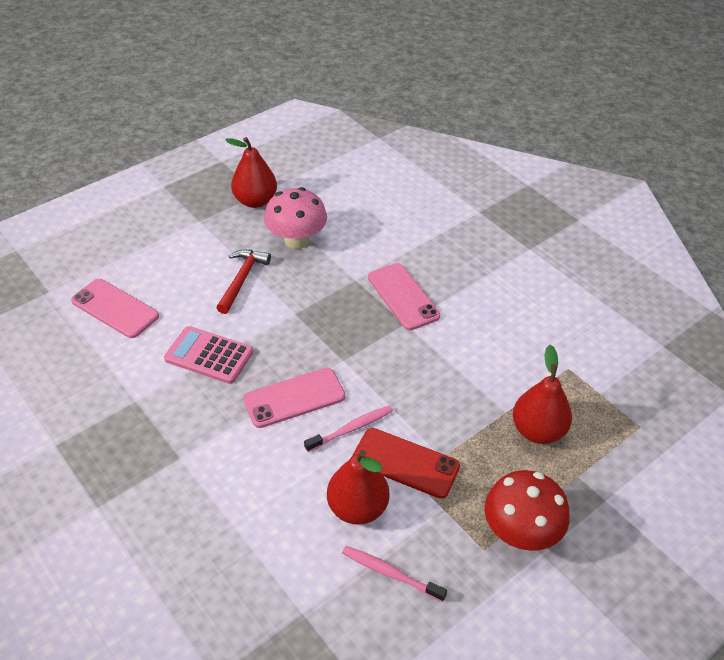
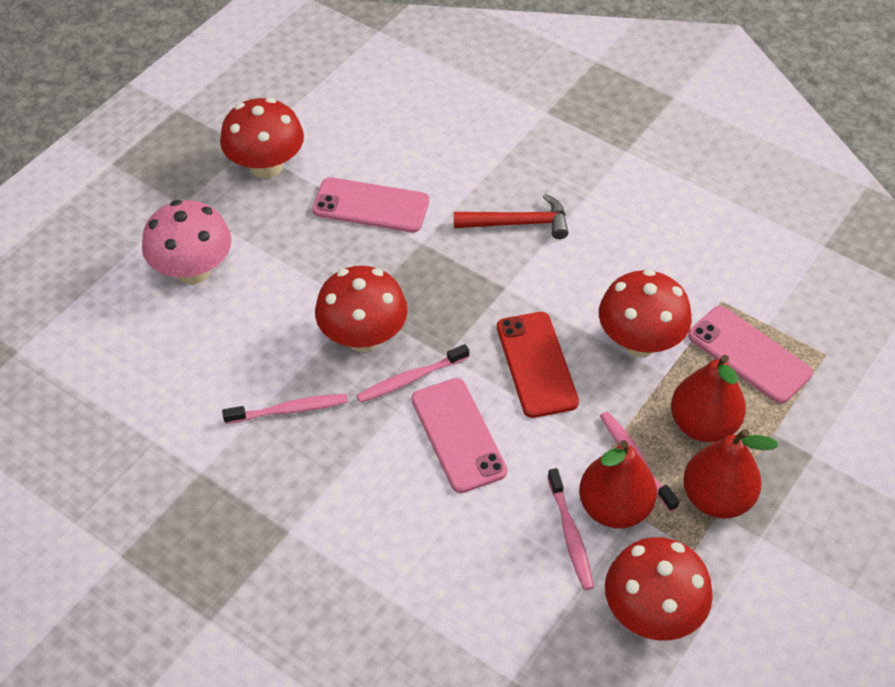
pink calculator: 1 -> 0
pink toothbrush: 2 -> 4
red mushroom: 1 -> 4

